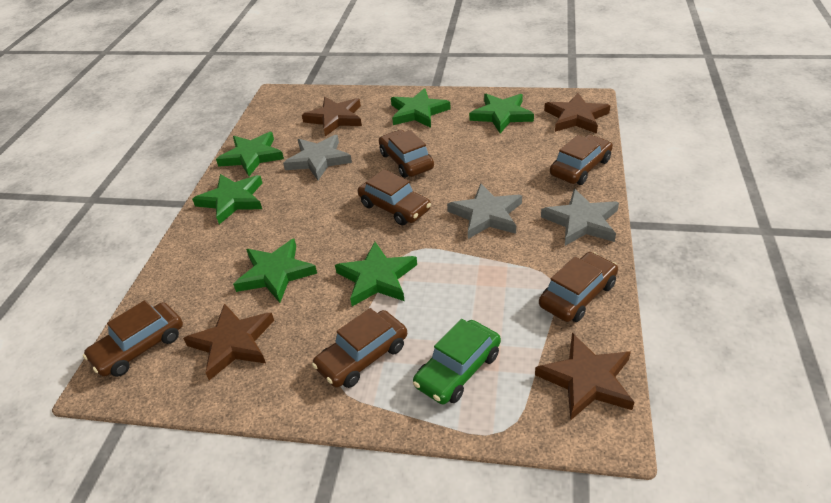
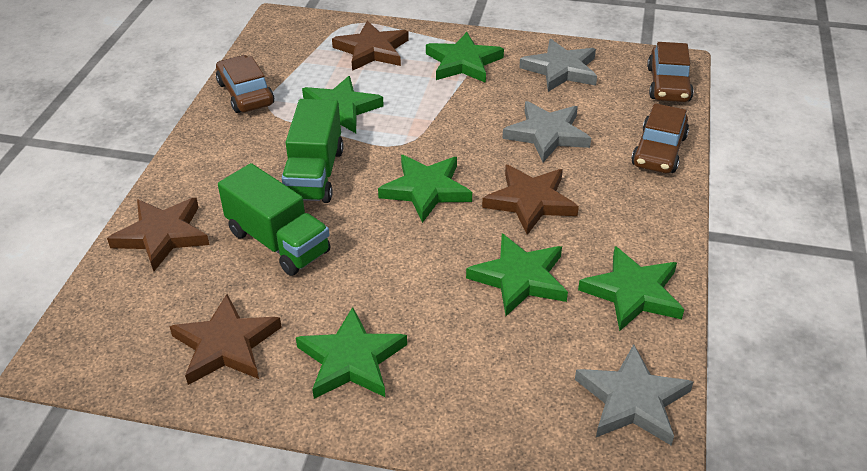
brown car: 6 -> 3
green car: 1 -> 0
green truck: 0 -> 2

